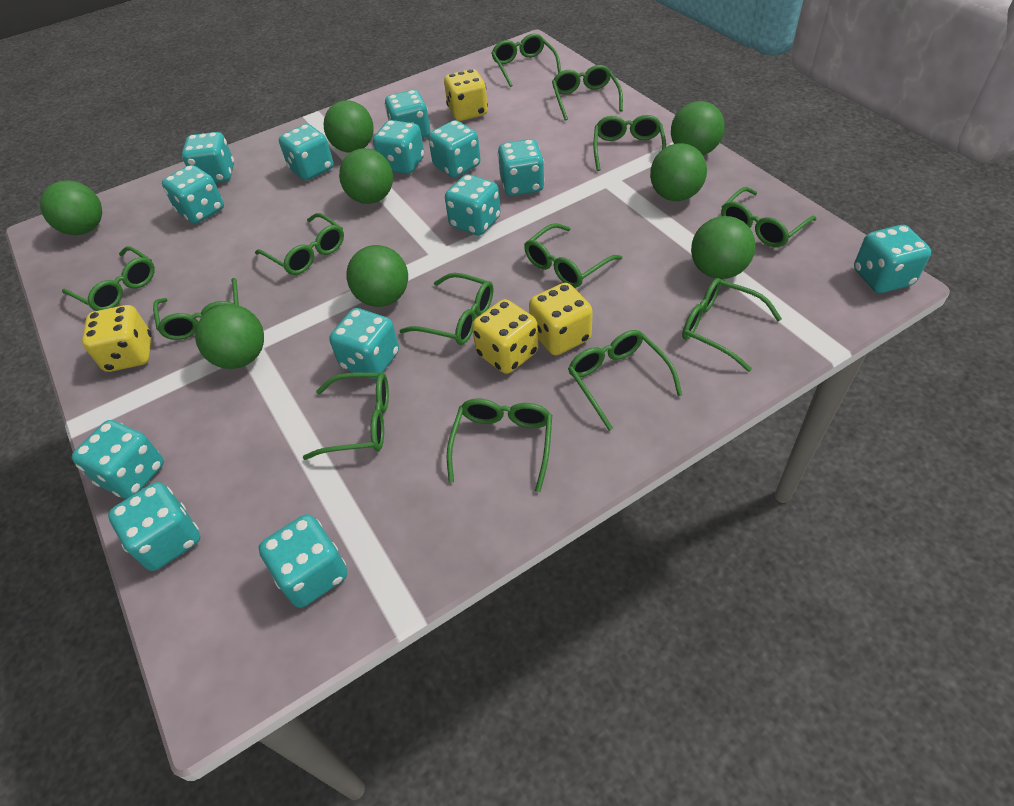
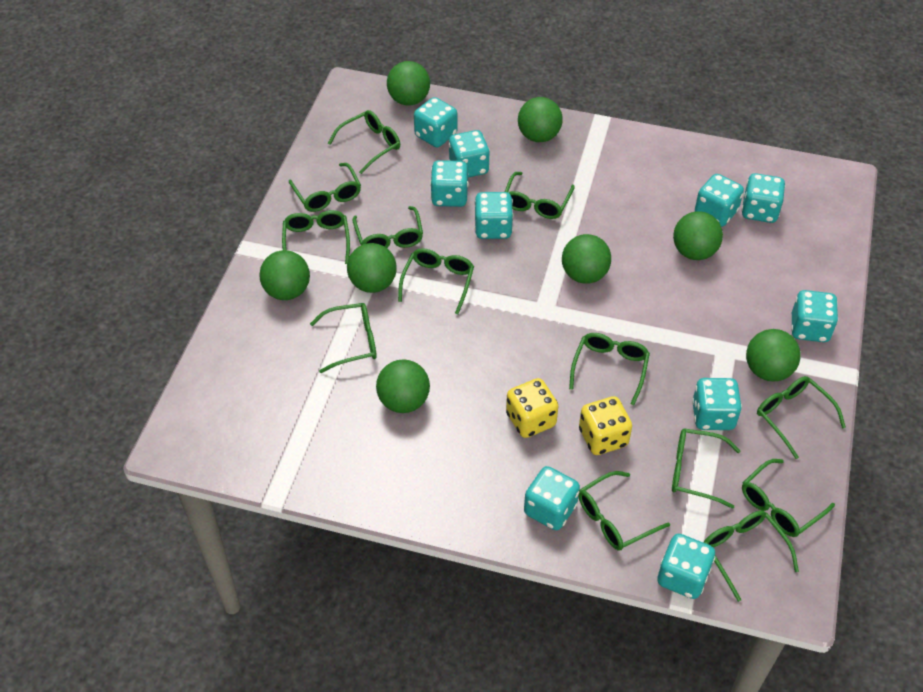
turquoise dice: 13 -> 10
yellow dice: 4 -> 2

